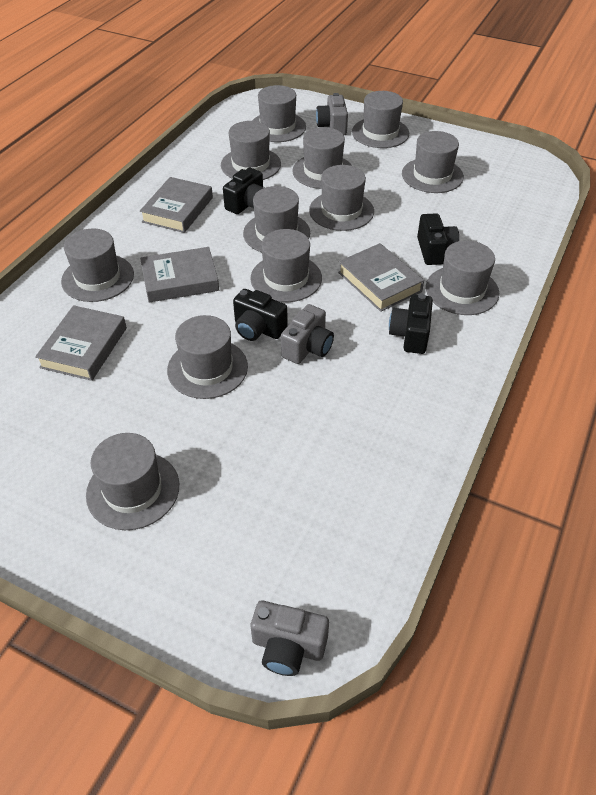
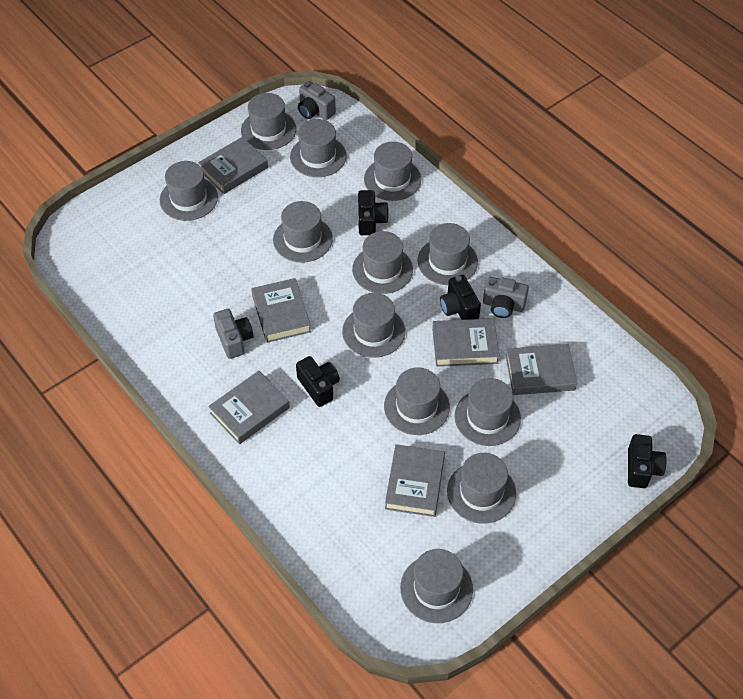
grey book: 4 -> 6

